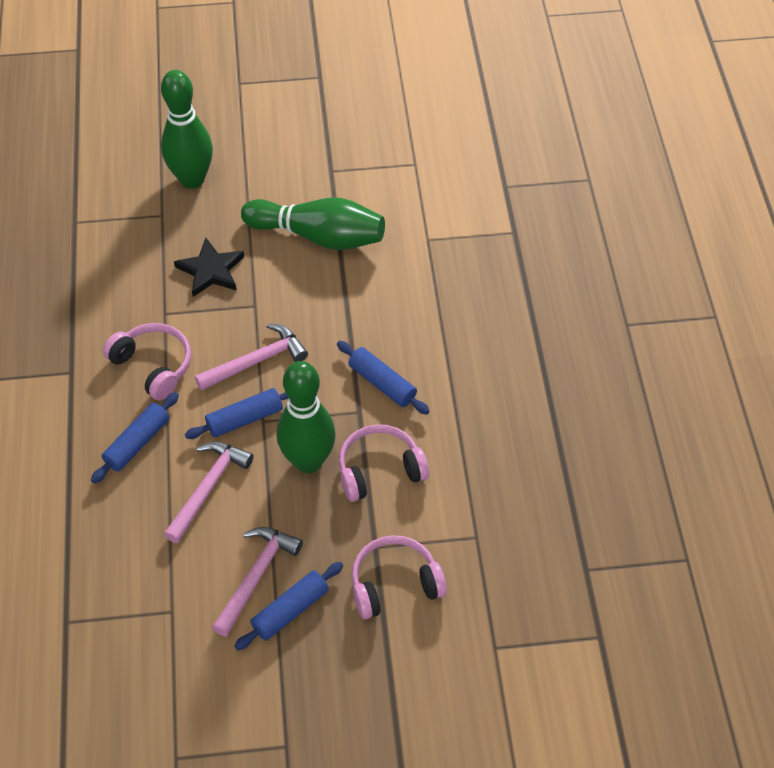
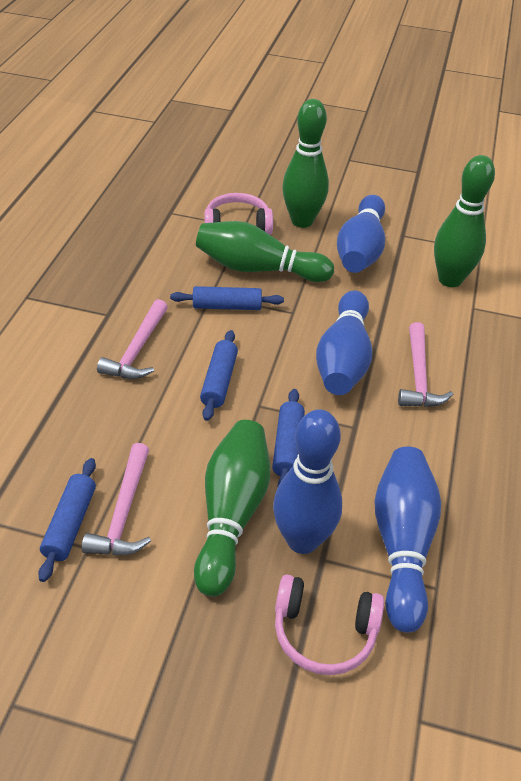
black star: 1 -> 0
blue bowling pin: 0 -> 4
green bowling pin: 3 -> 4
pink headphones: 3 -> 2

